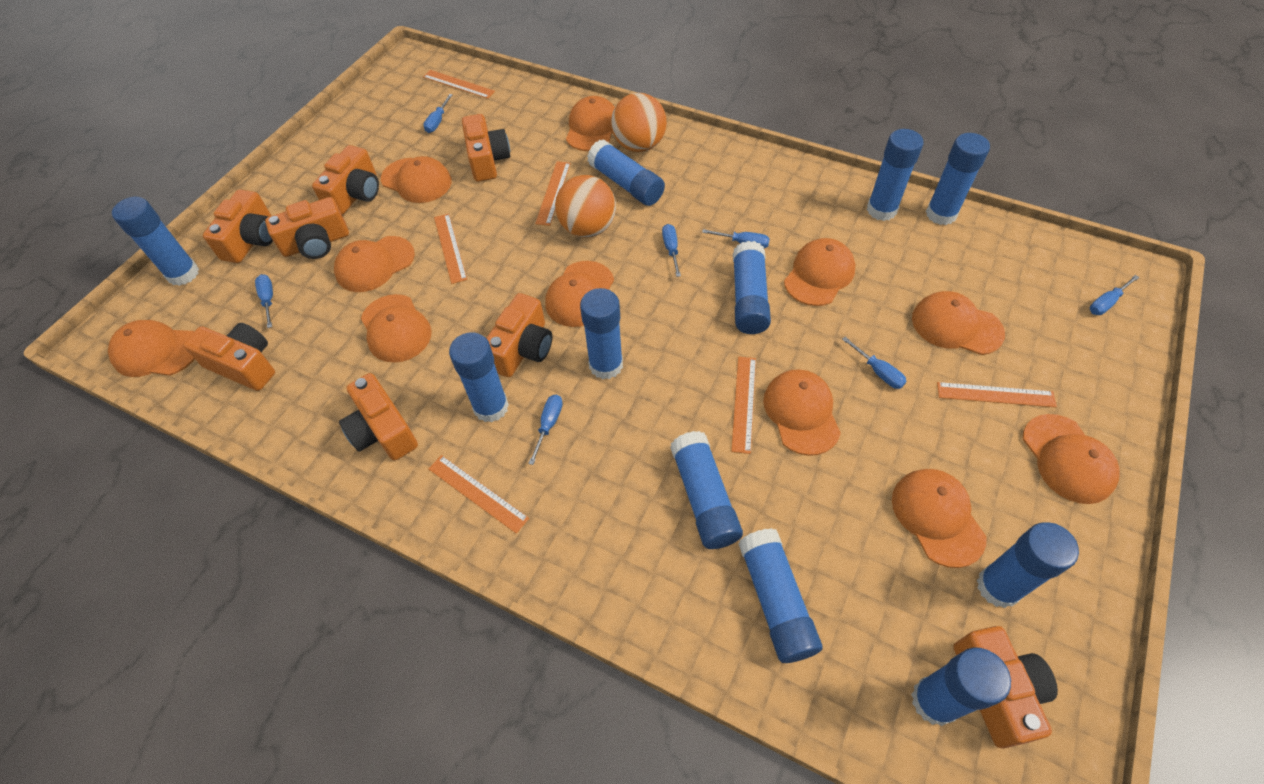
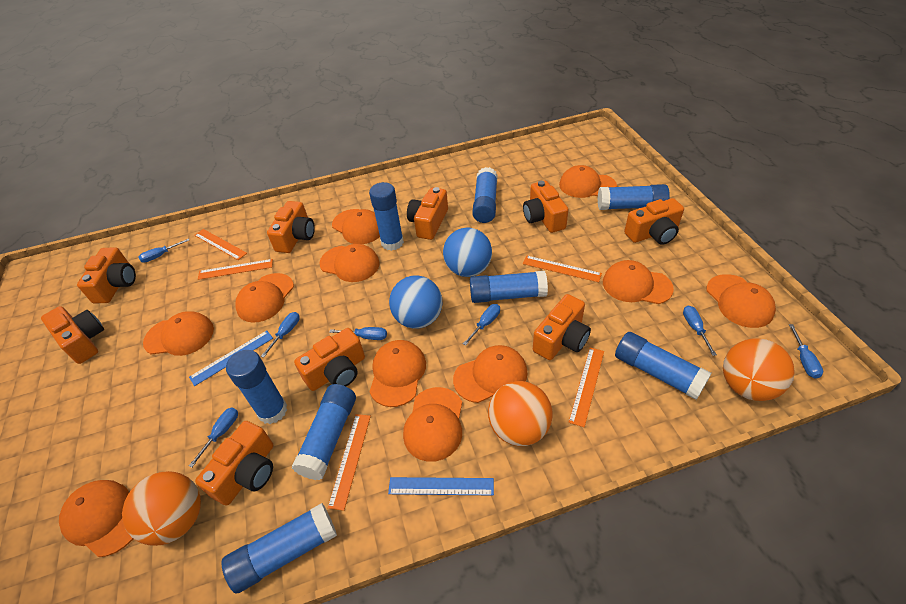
blue ball: 0 -> 2
blue glue stick: 11 -> 8
blue ruler: 0 -> 2
orange ball: 2 -> 3
orange camera: 8 -> 9
orange ruler: 6 -> 5

